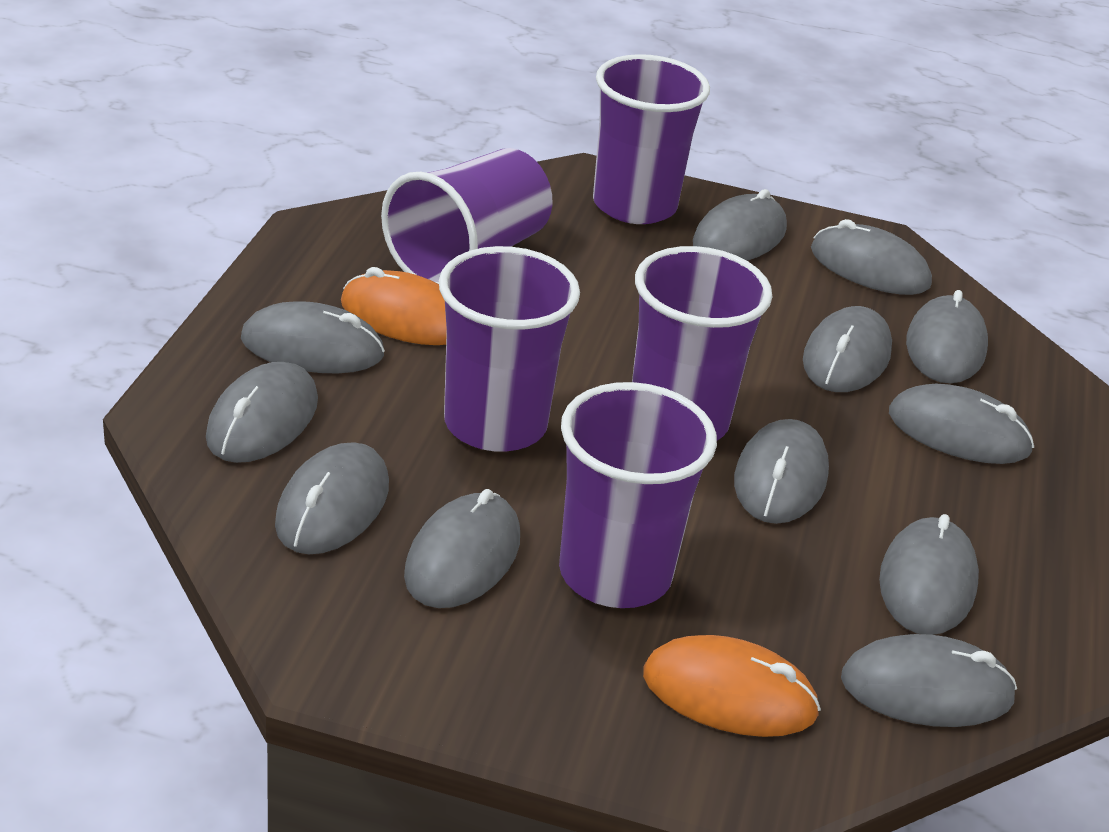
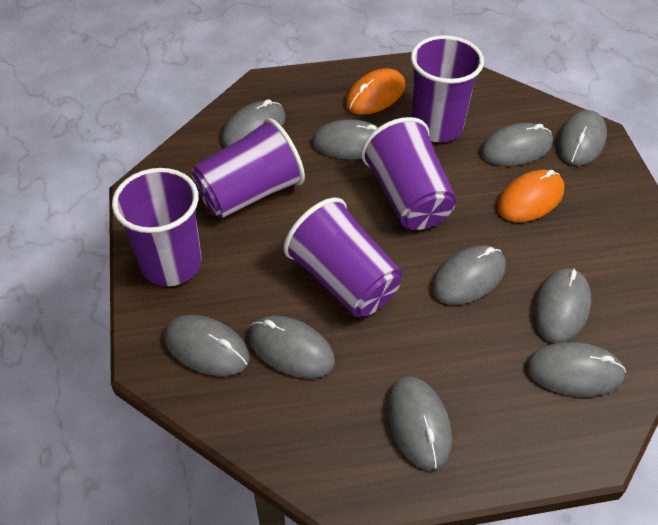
grey mouse: 12 -> 10

